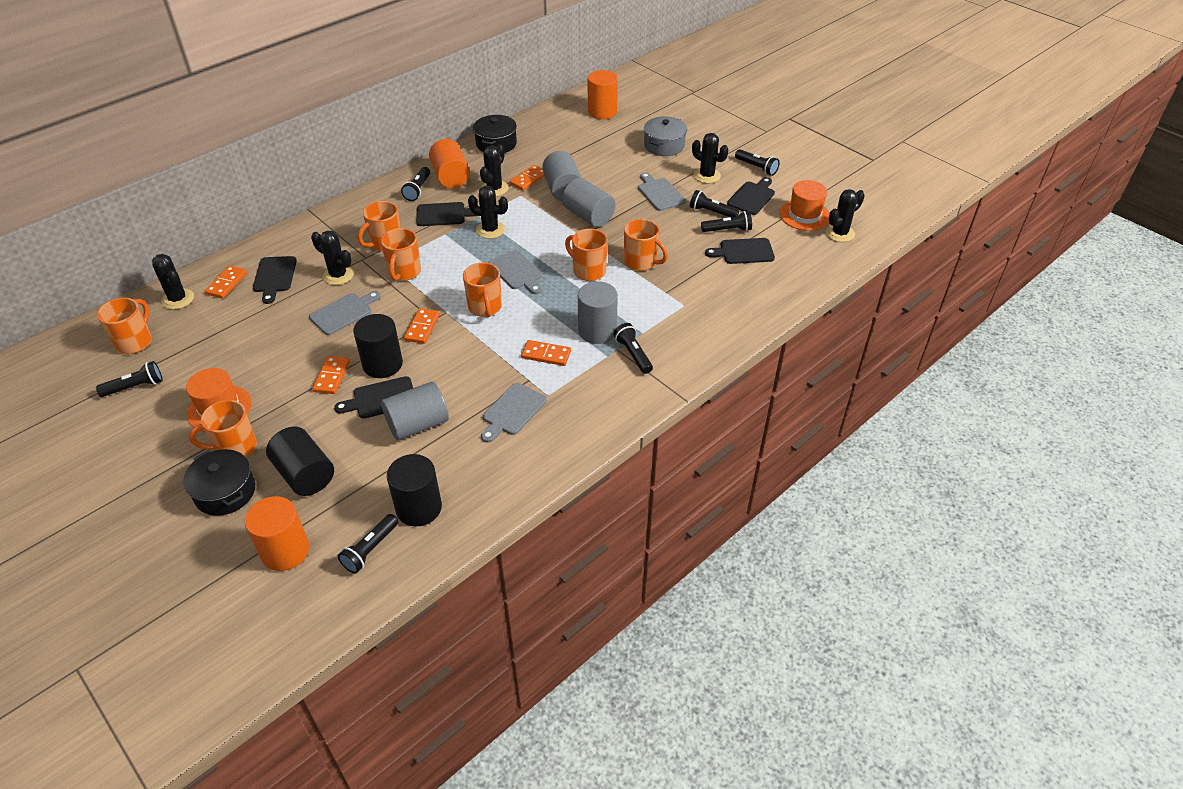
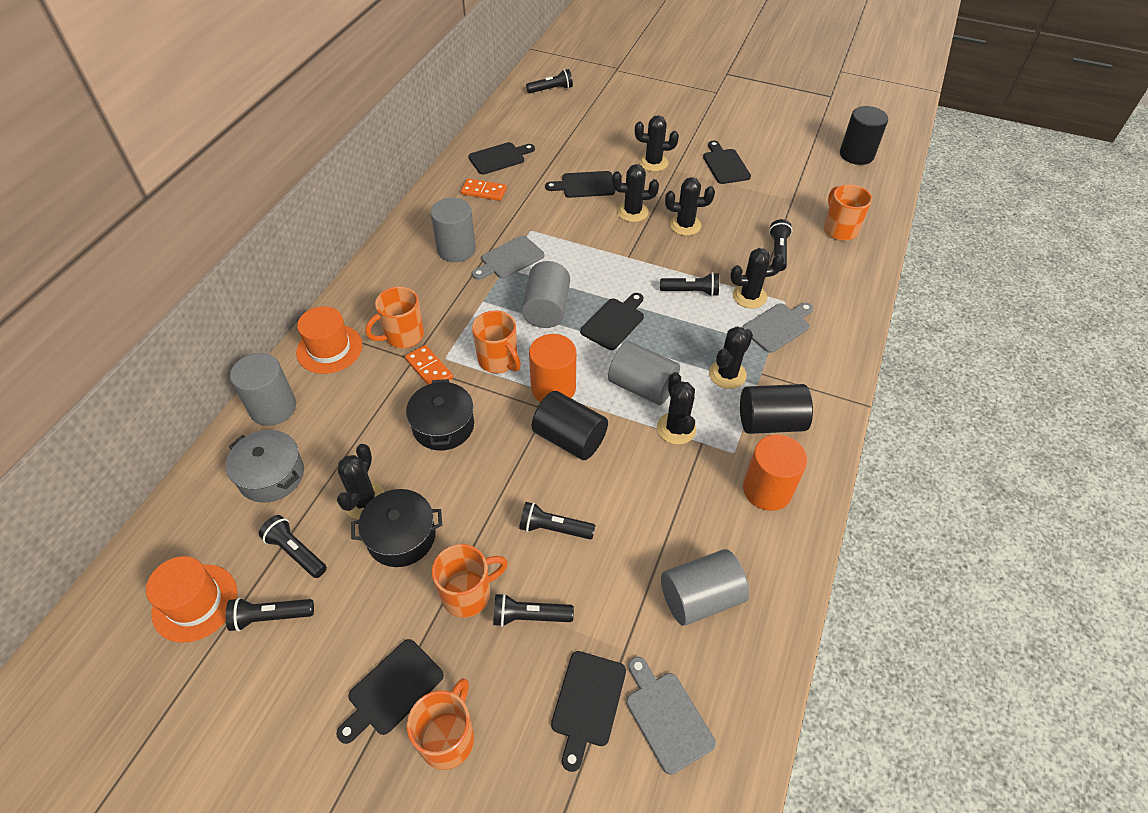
black cactus: 6 -> 7
black cutting board: 5 -> 6
grey cutting board: 4 -> 3
grey cylinder: 4 -> 5
orange cylinder: 3 -> 2
orange domino: 5 -> 2
orange mug: 7 -> 5

